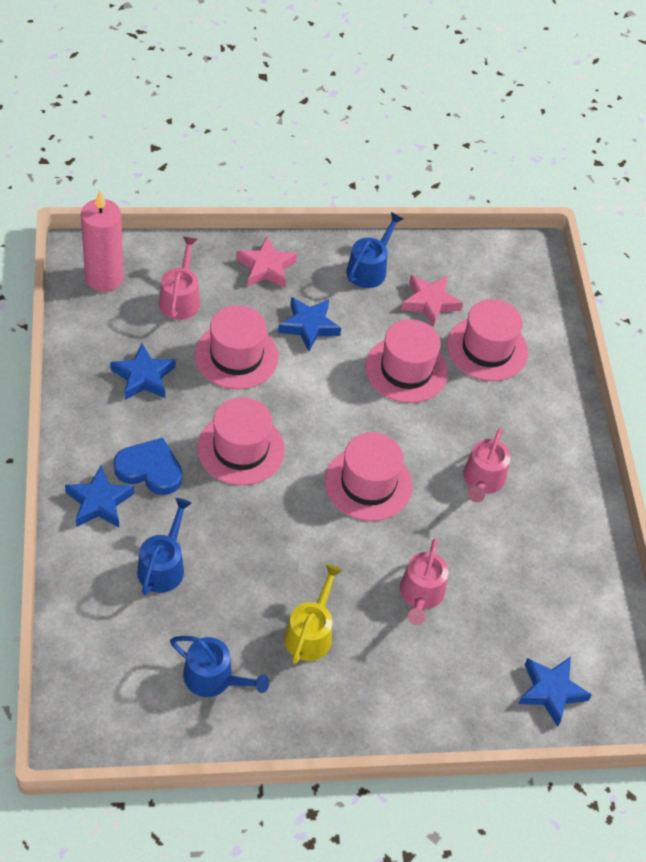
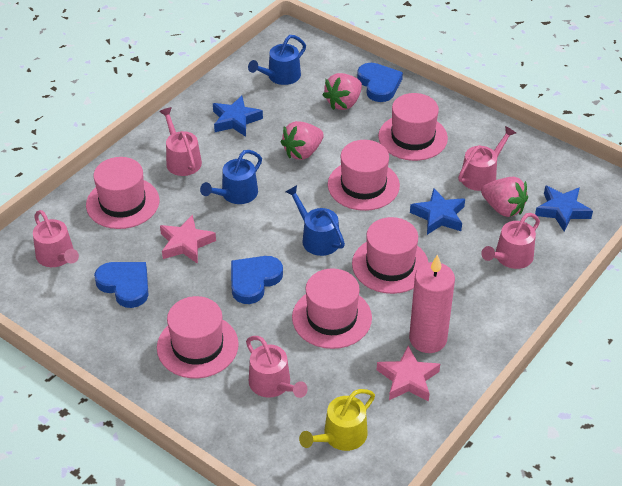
blue heart: 1 -> 3
blue star: 4 -> 3
pink hat: 5 -> 6
pink strawberry: 0 -> 3
pink watering can: 3 -> 5

